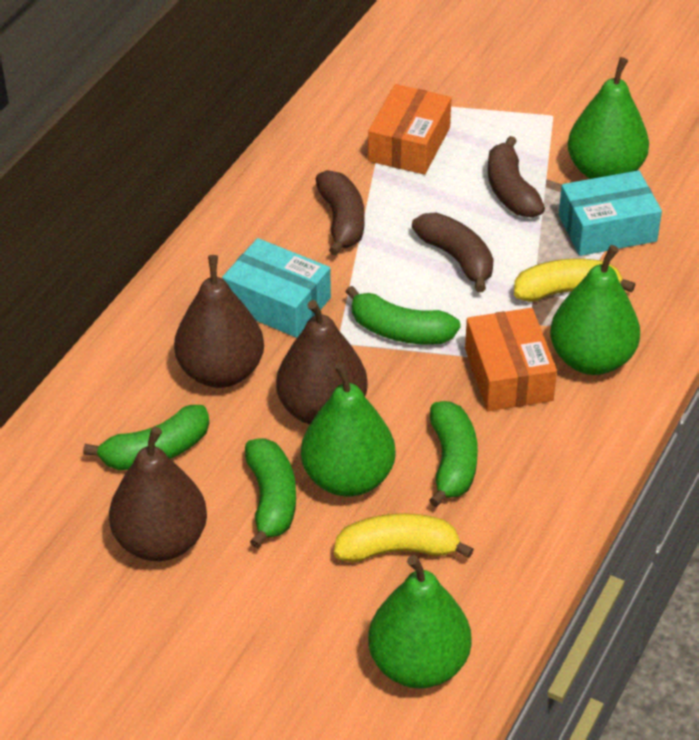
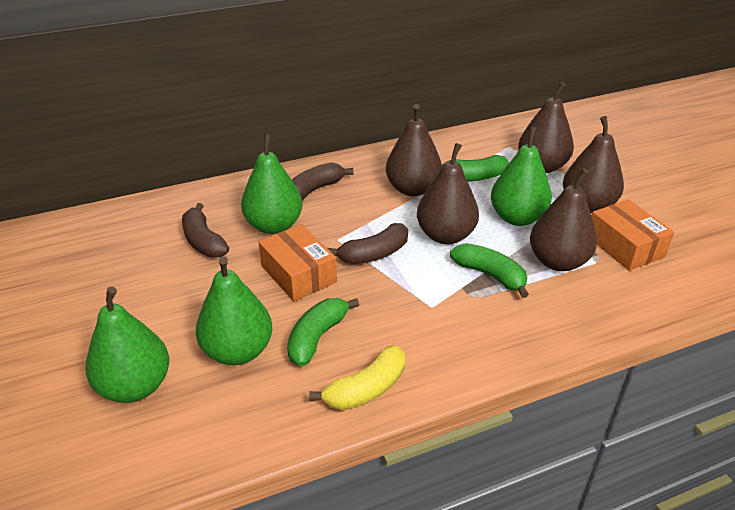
brown pear: 3 -> 5
green banana: 4 -> 3
turquoise box: 2 -> 0
yellow banana: 2 -> 1

